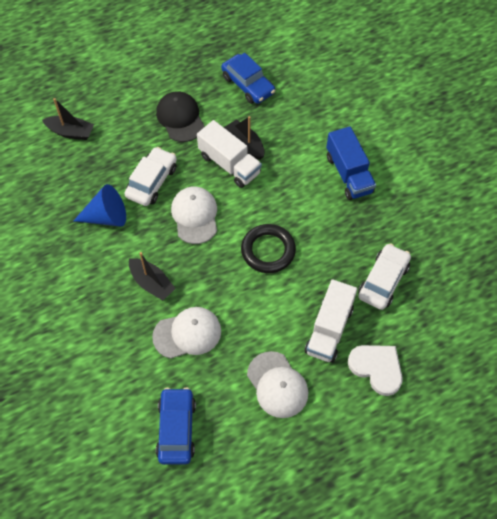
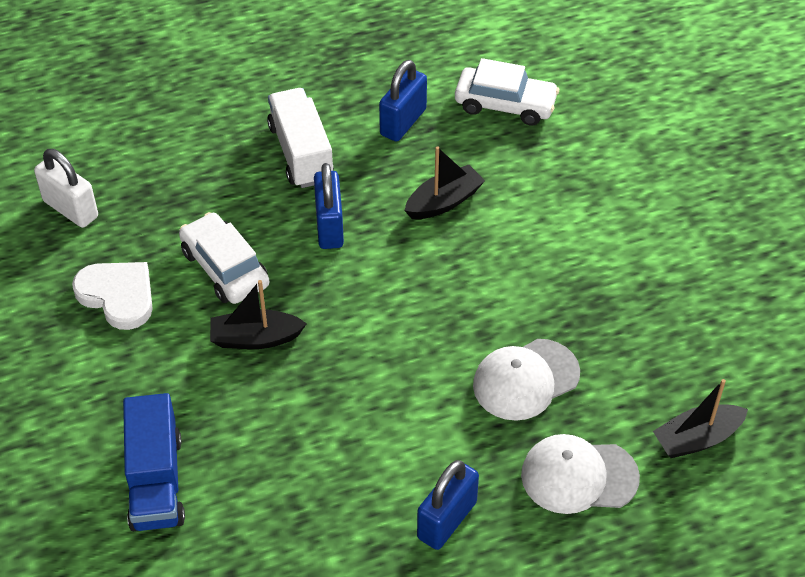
black cap: 1 -> 0
black ring: 1 -> 0
blue car: 2 -> 0
blue cone: 1 -> 0
blue padlock: 0 -> 3
white cap: 3 -> 2
white padlock: 0 -> 1
white truck: 2 -> 1

